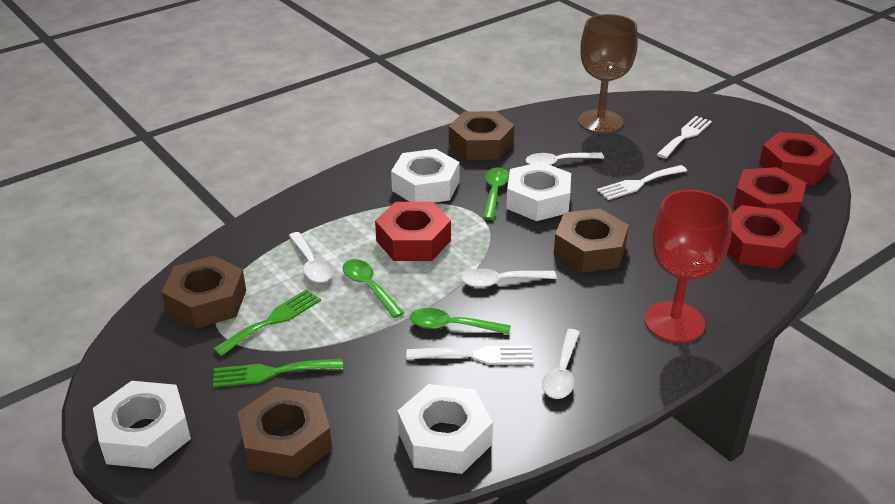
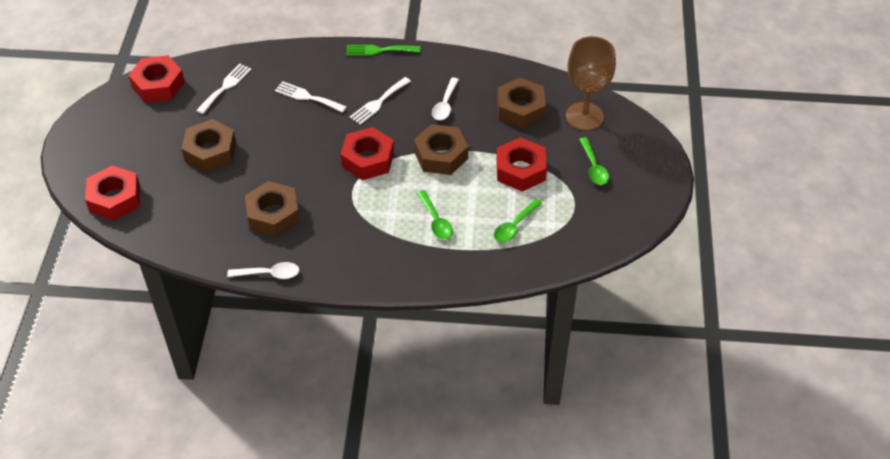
green fork: 2 -> 1
red goblet: 1 -> 0
white nut: 4 -> 0
white spoon: 4 -> 2

